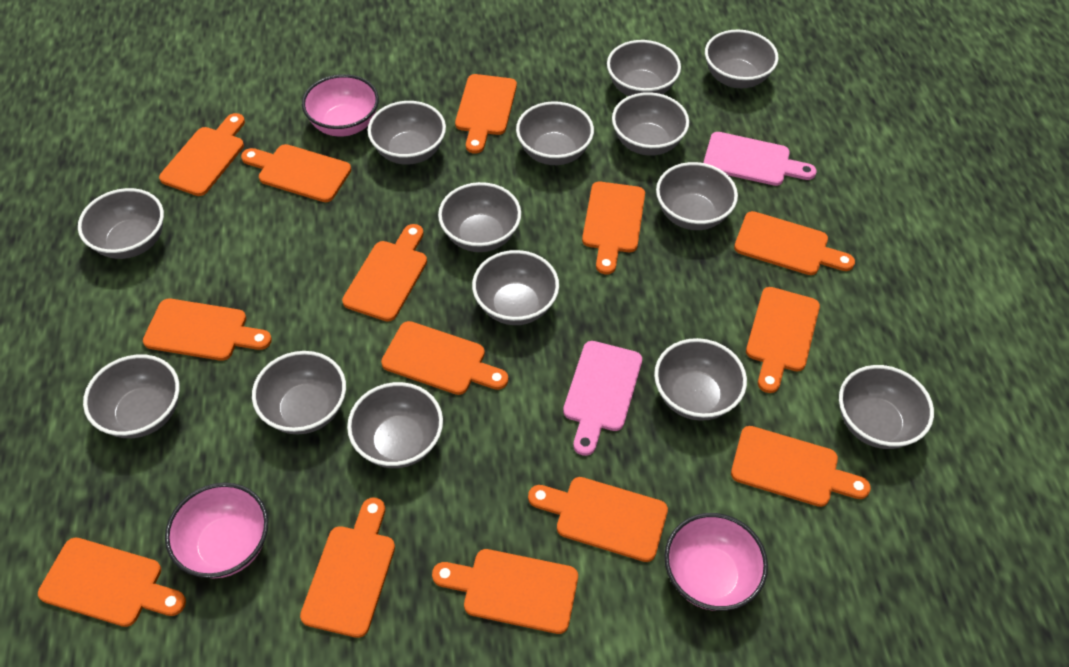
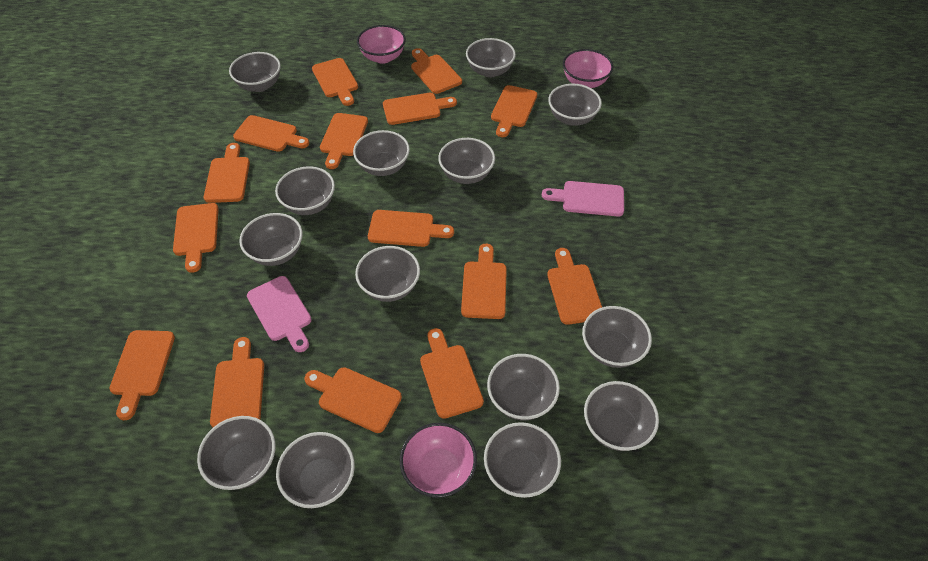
orange cutting board: 14 -> 15

